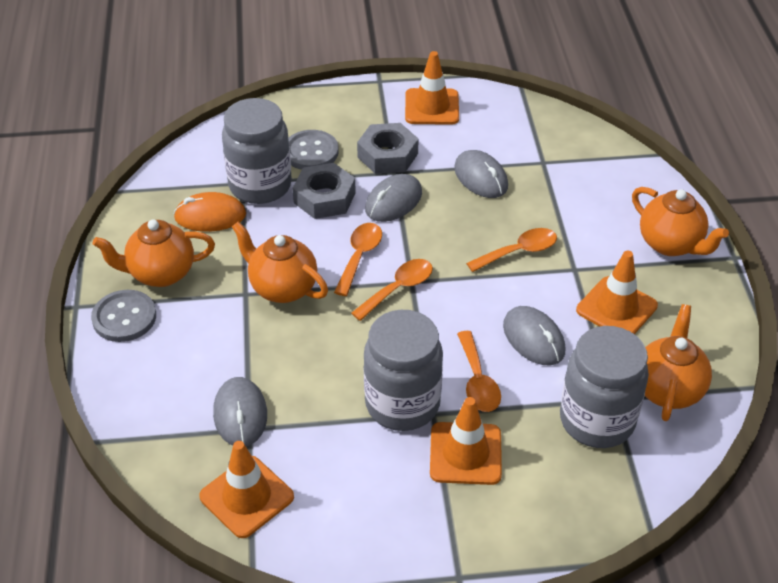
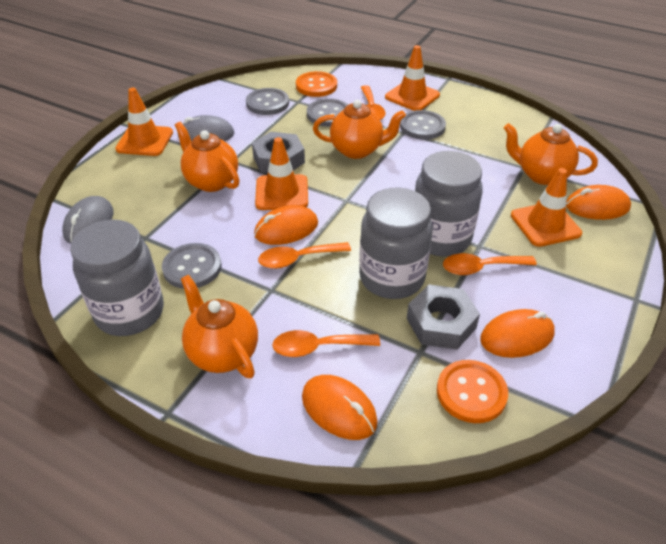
grey button: 2 -> 4
grey mouse: 4 -> 2
orange button: 0 -> 2
orange mouse: 1 -> 4

